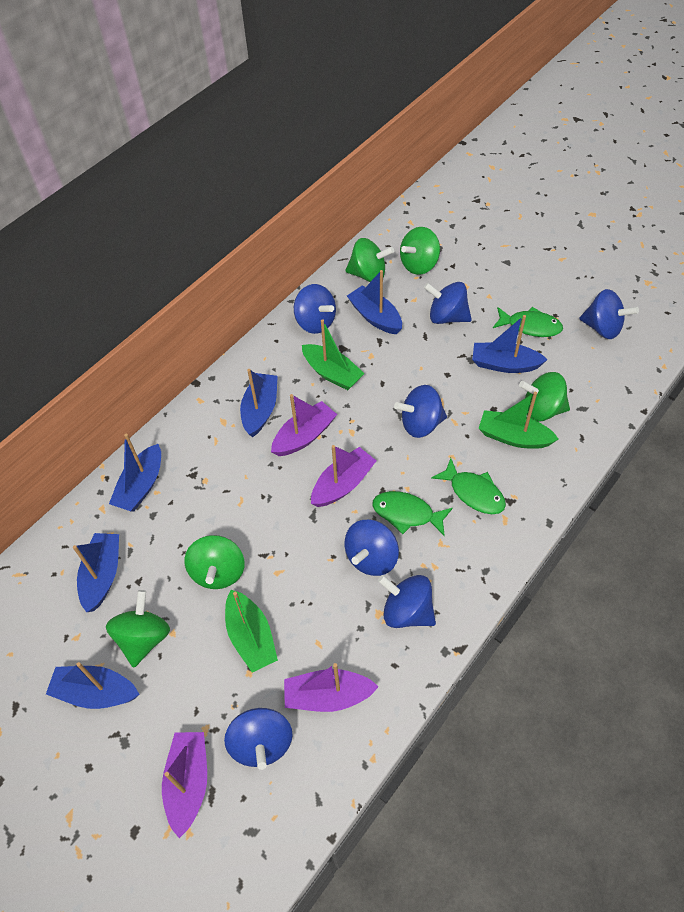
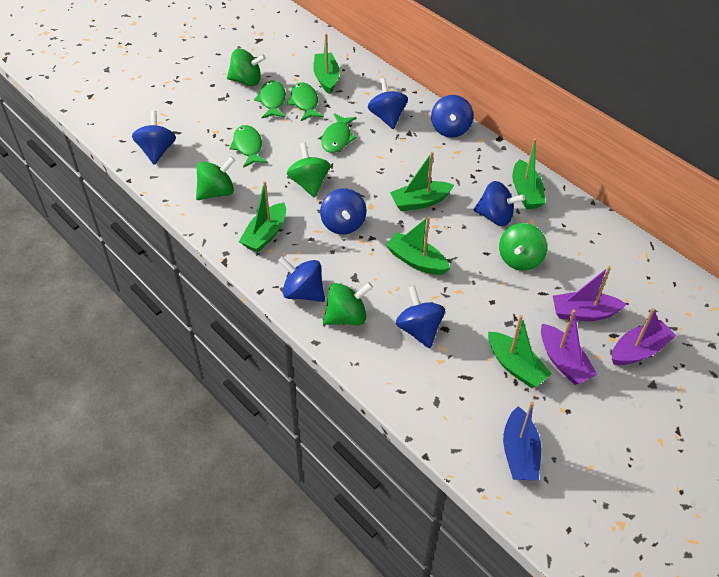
blue boat: 6 -> 1
green boat: 3 -> 6
green fish: 3 -> 4
purple boat: 4 -> 3

